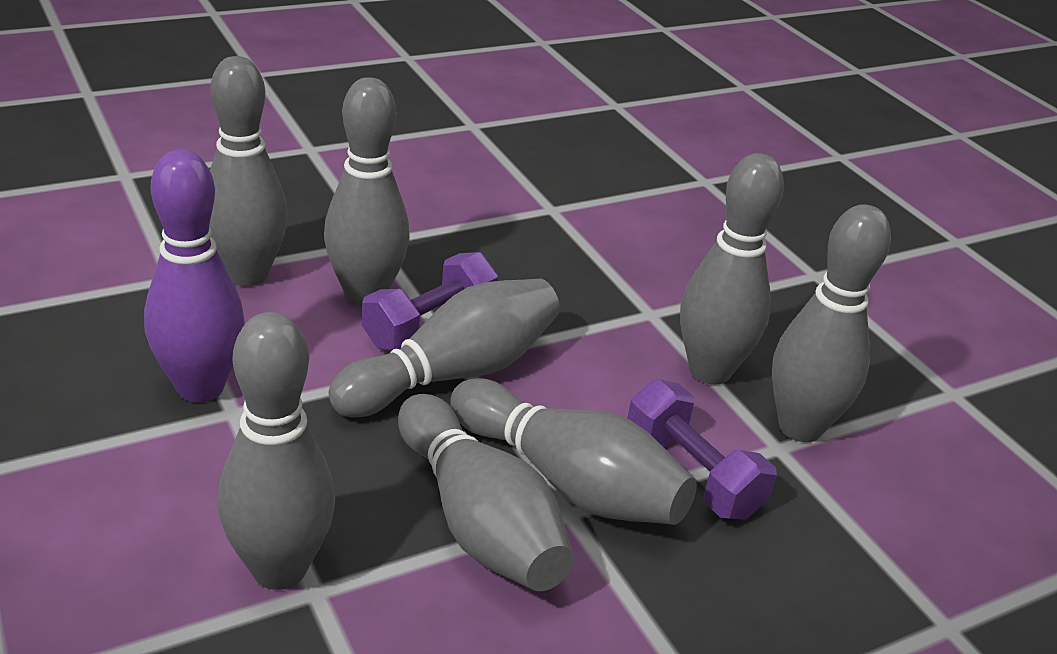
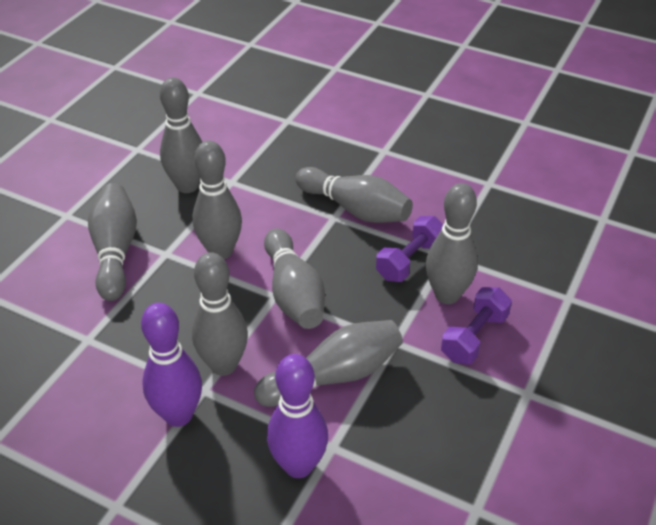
purple bowling pin: 1 -> 2

